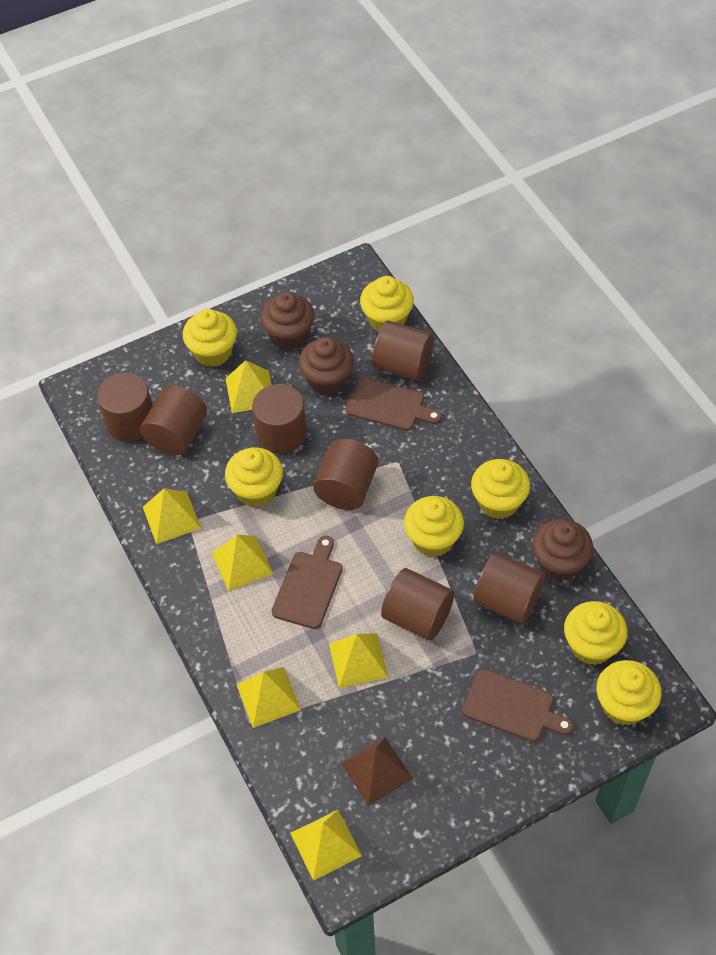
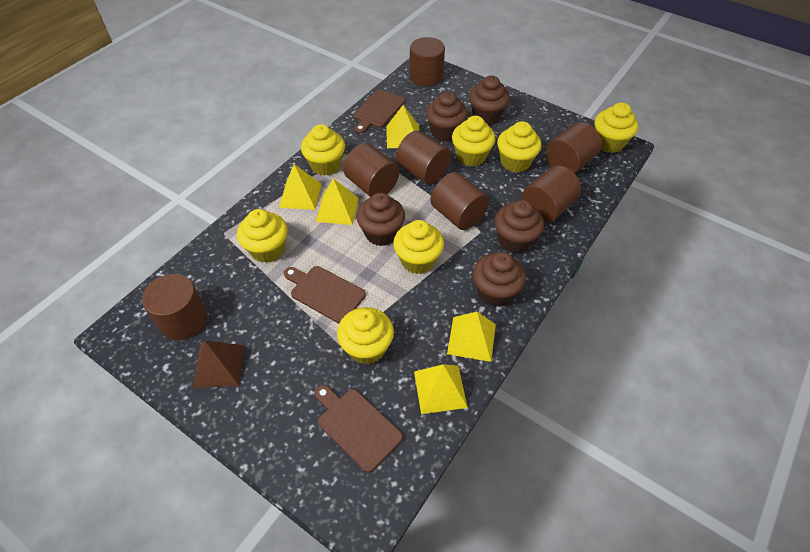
brown cupcake: 3 -> 5
yellow pyramid: 6 -> 5

